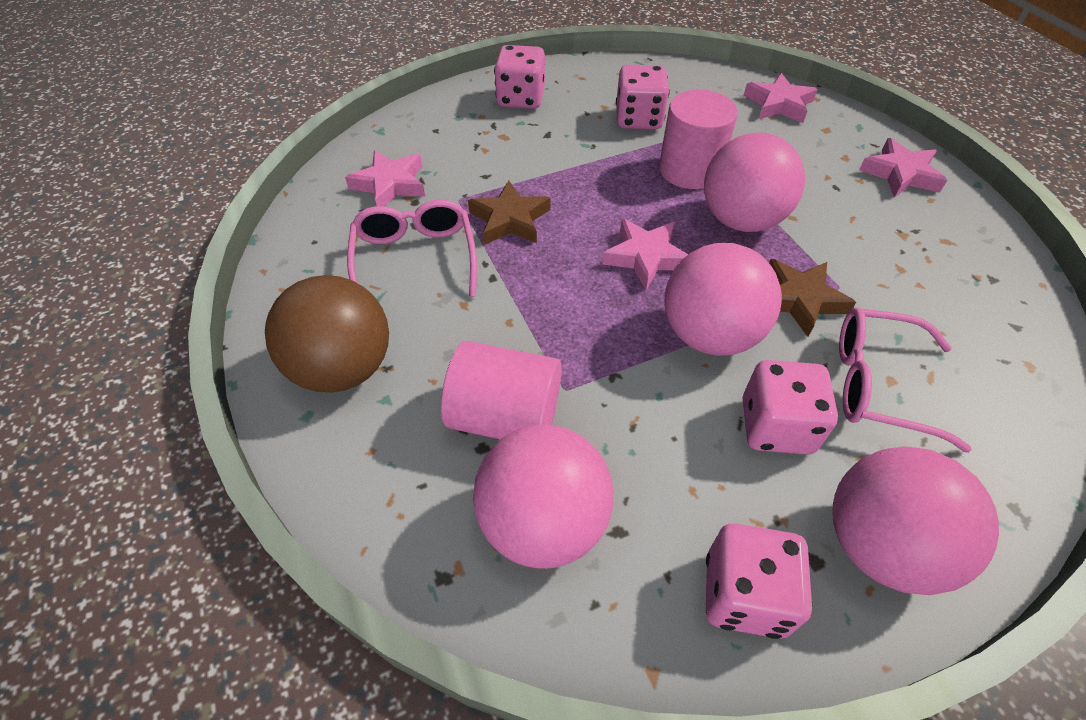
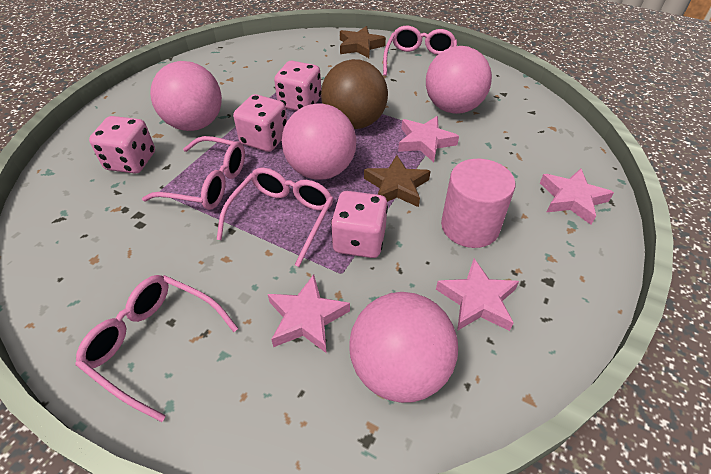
pink cylinder: 2 -> 1
pink glasses: 2 -> 4

